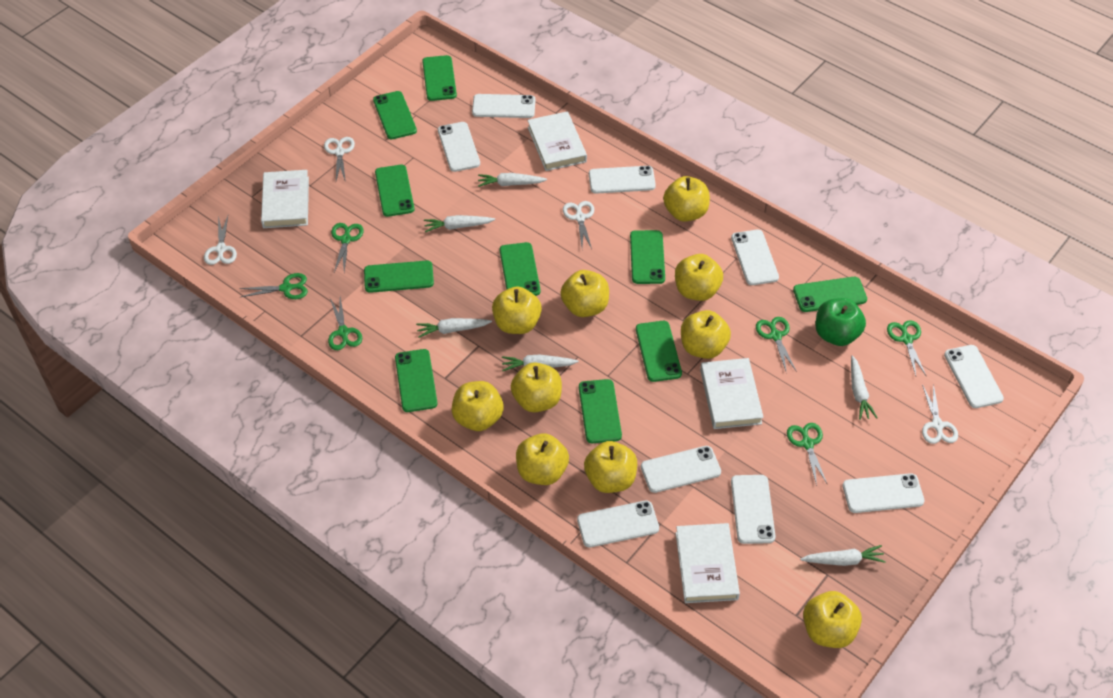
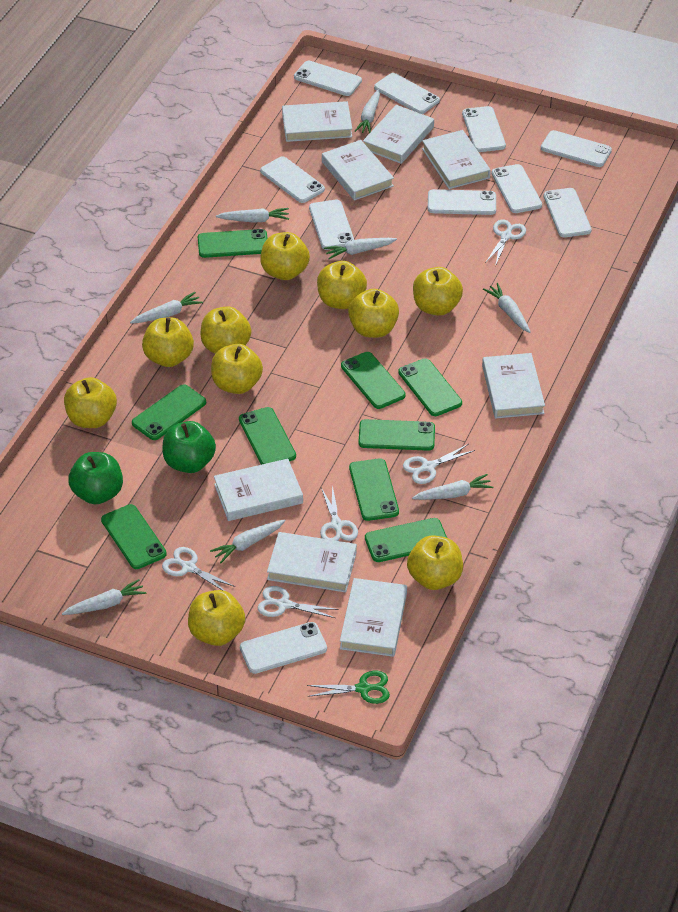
green apple: 1 -> 2
green phone: 10 -> 9
green scissors: 6 -> 1
white book: 4 -> 8
white carrot: 6 -> 8
white phone: 9 -> 10
white scissors: 4 -> 5

